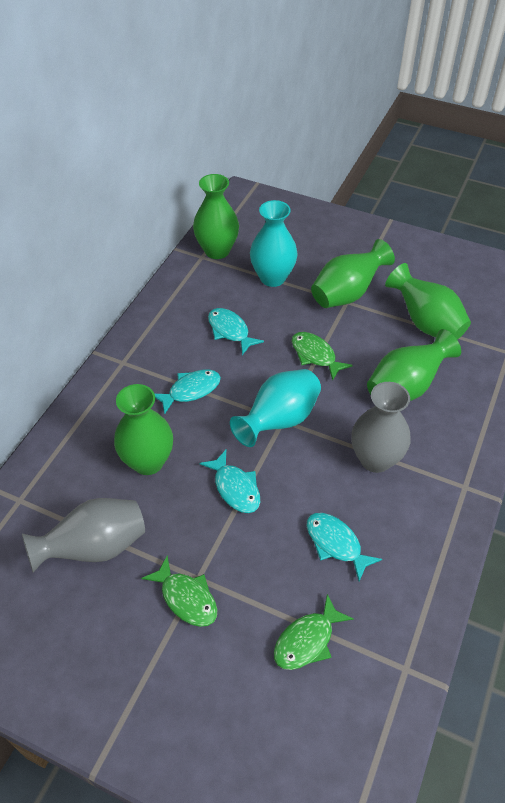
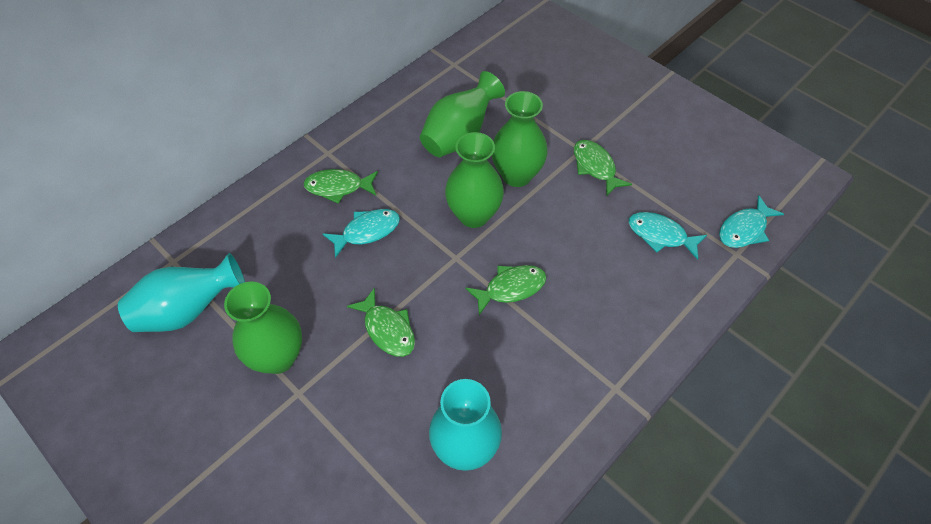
green fish: 3 -> 4
green vase: 5 -> 4
grey vase: 2 -> 0
turquoise fish: 4 -> 3

